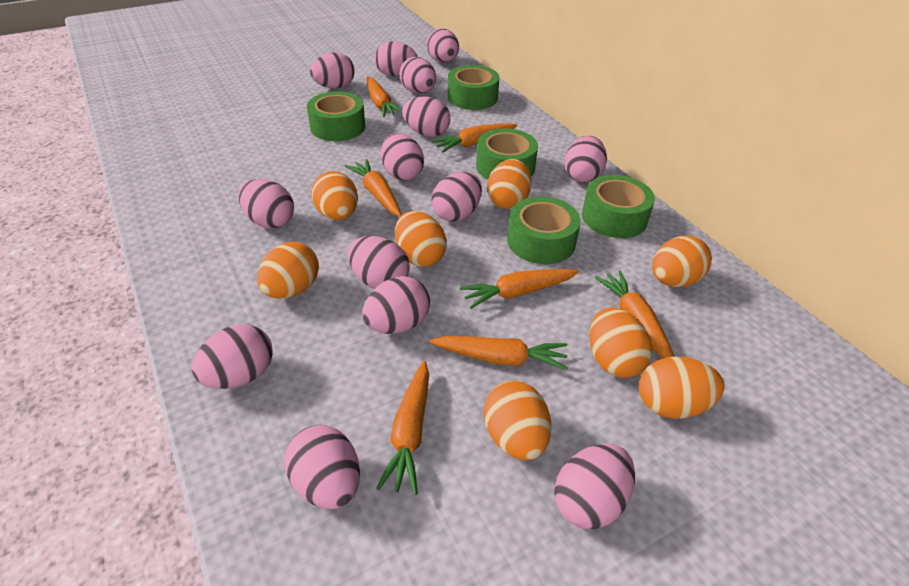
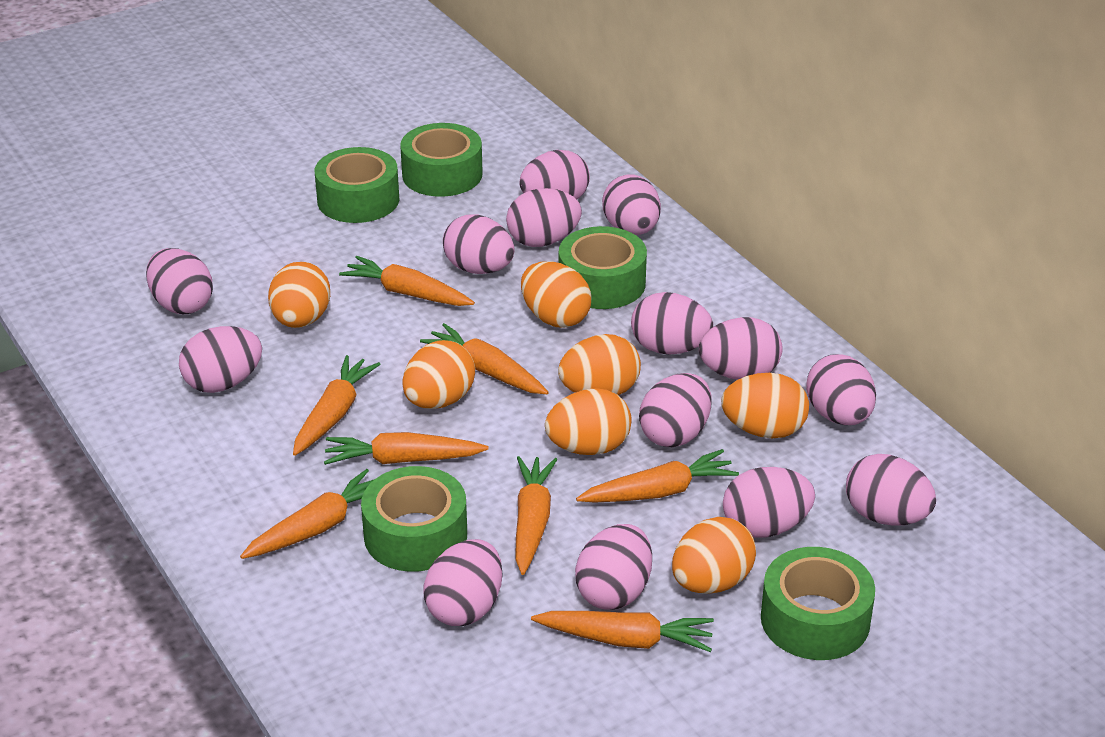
orange carrot: 7 -> 8
orange egg: 8 -> 7

